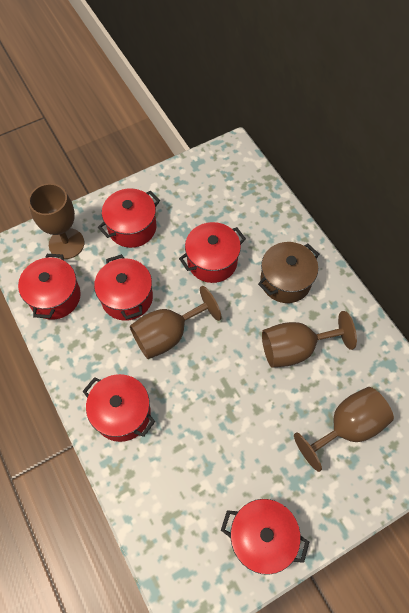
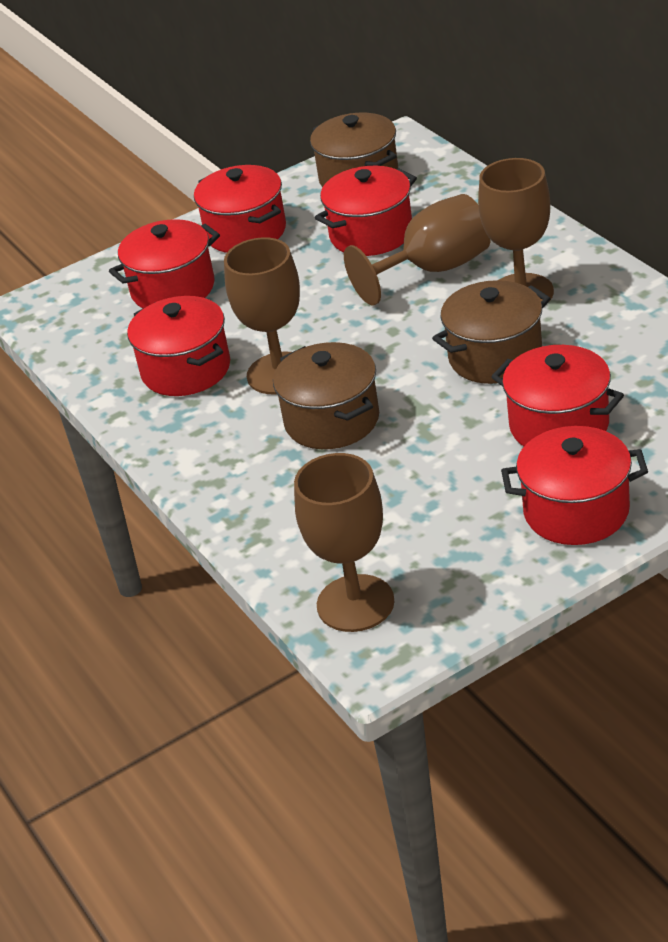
brown pot: 1 -> 3

